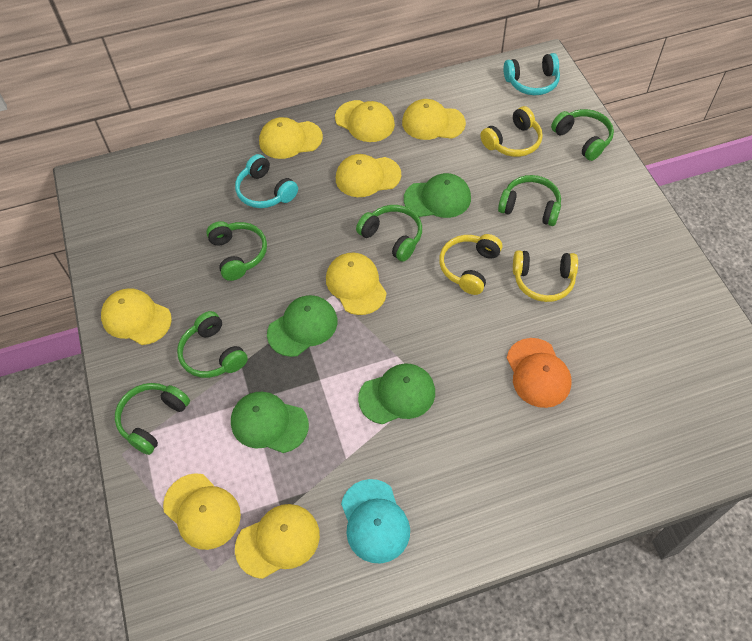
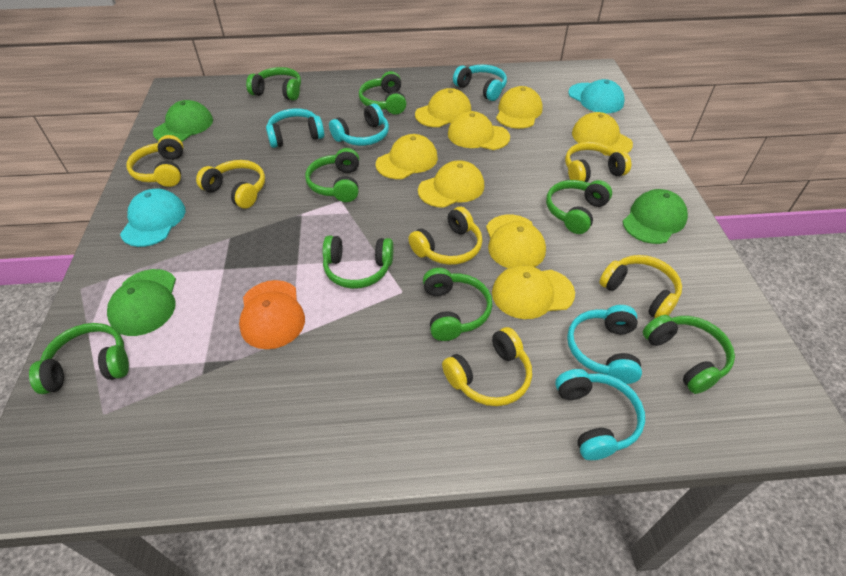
green cap: 4 -> 3
green headphones: 6 -> 8
turquoise cap: 1 -> 2
turquoise headphones: 2 -> 5
yellow headphones: 3 -> 6

